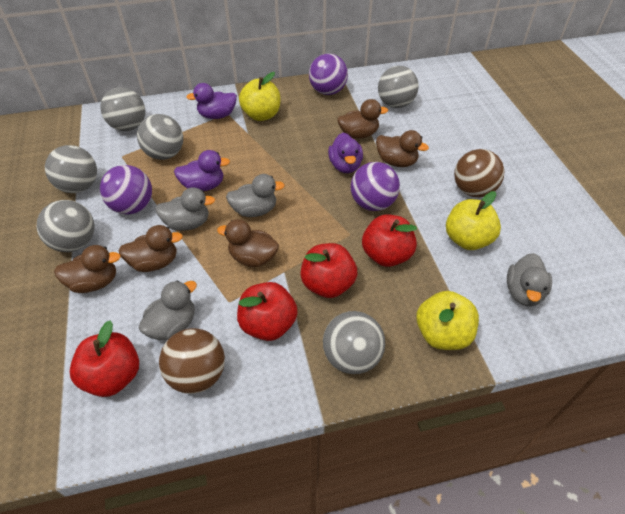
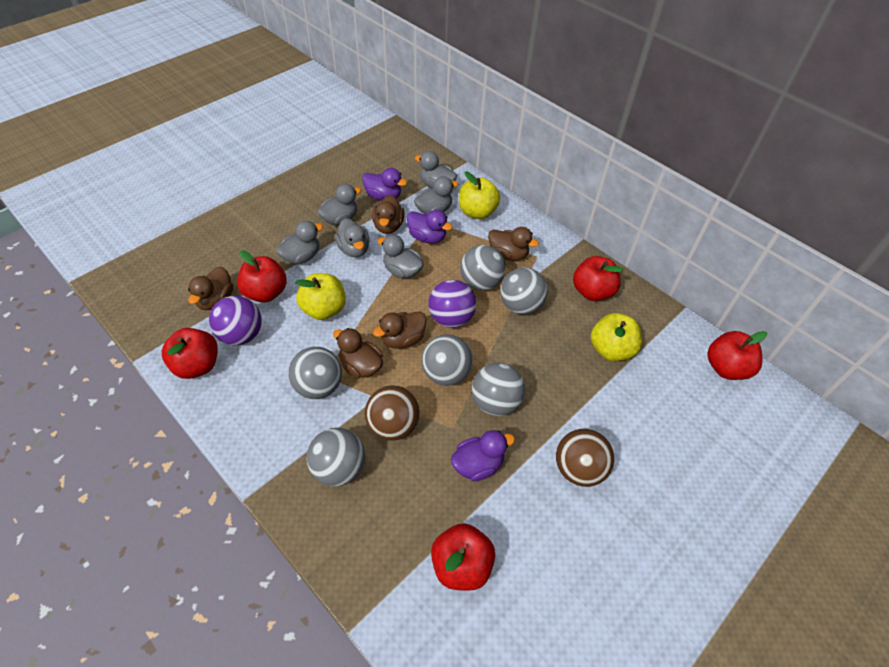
grey duck: 4 -> 6
purple ball: 3 -> 2
red apple: 4 -> 5

